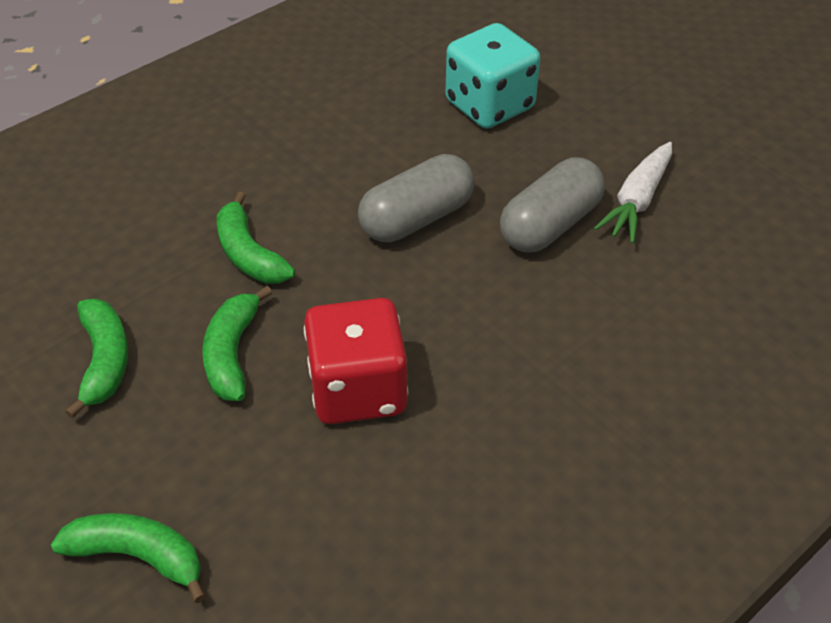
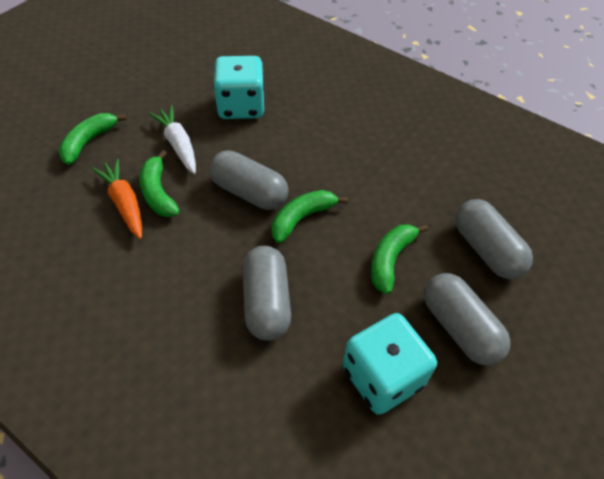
grey capsule: 2 -> 4
orange carrot: 0 -> 1
red dice: 1 -> 0
turquoise dice: 1 -> 2

